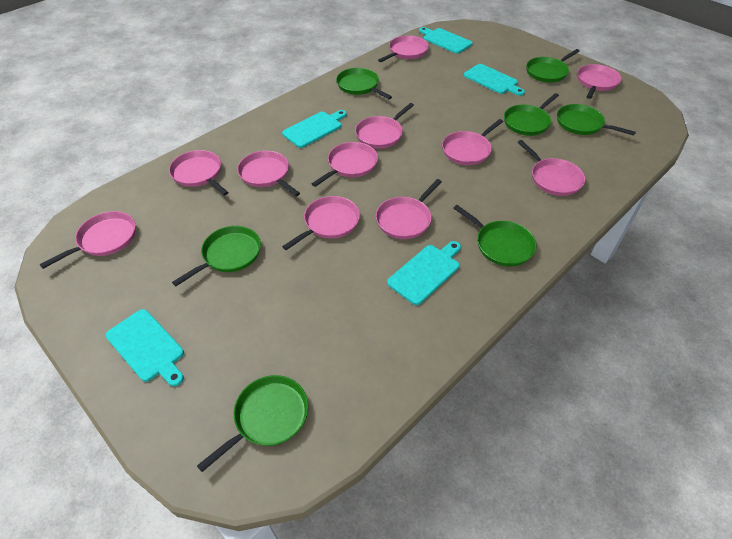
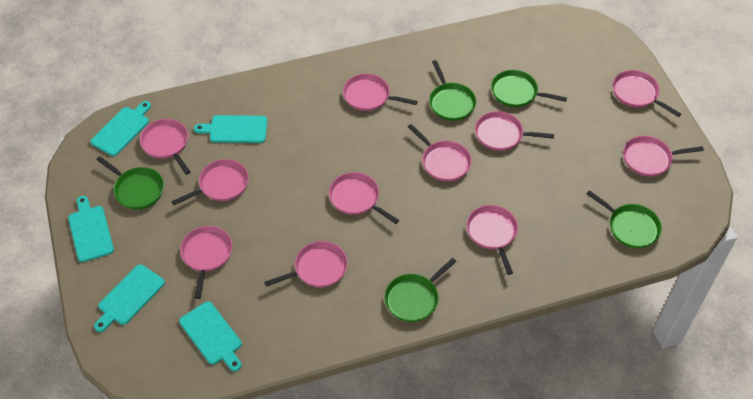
green pan: 7 -> 5

